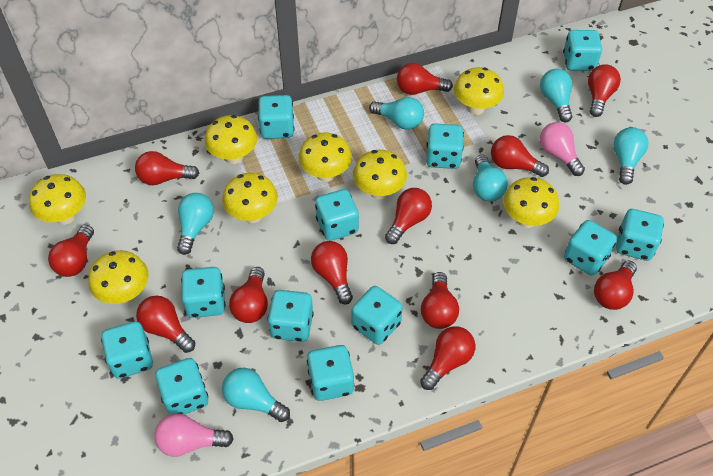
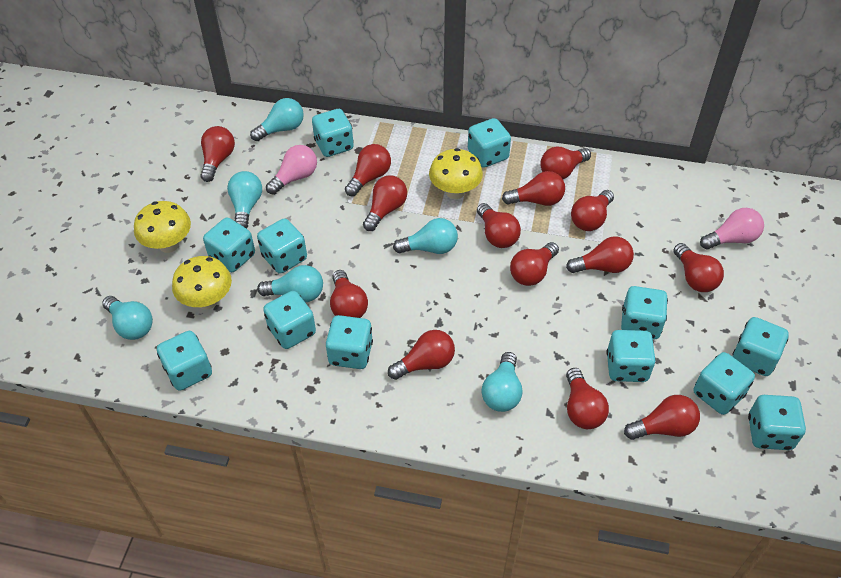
red light bulb: 12 -> 14
yellow mushroom: 8 -> 3

